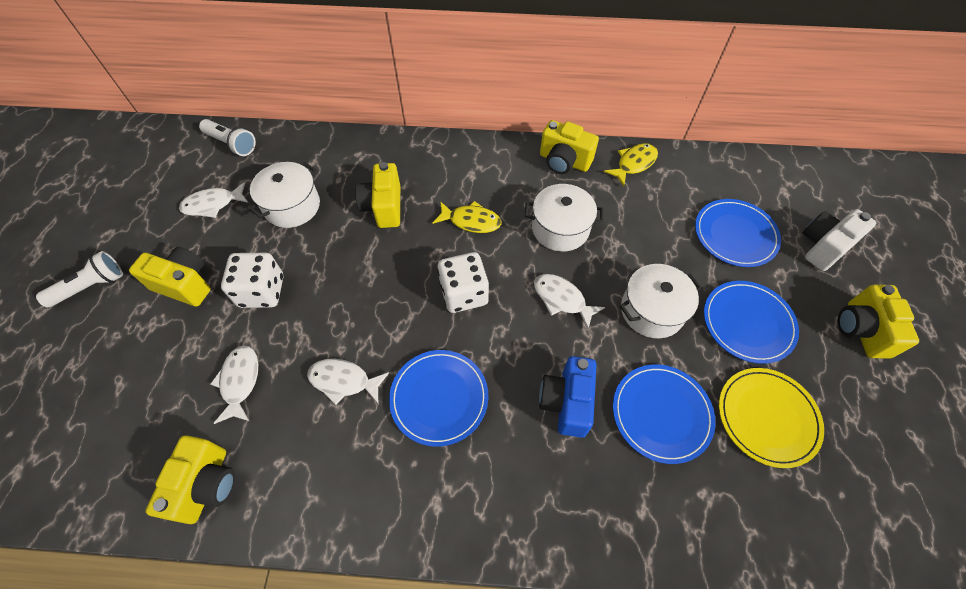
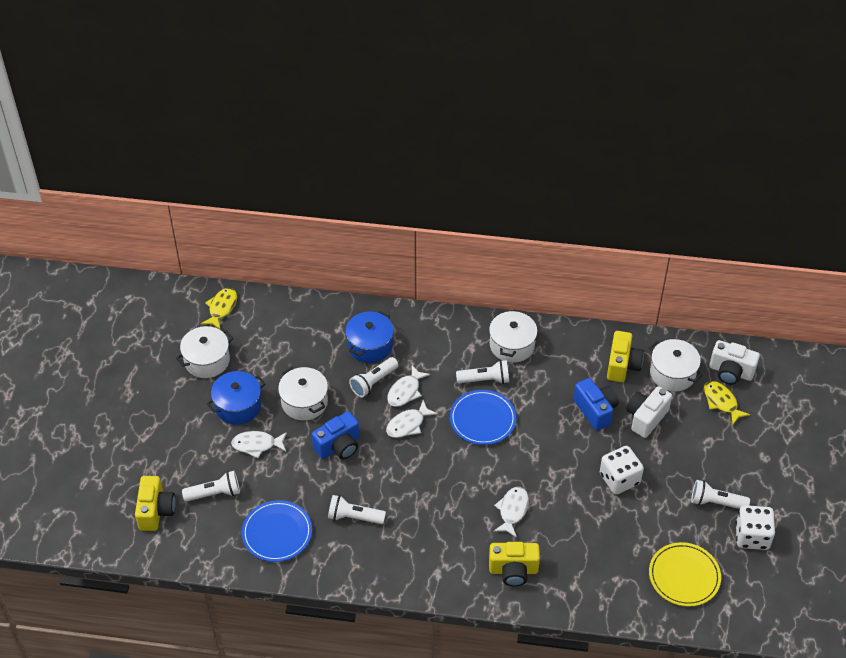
blue camera: 1 -> 2
blue plate: 4 -> 2
blue pot: 0 -> 2
white camera: 1 -> 2
white flashlight: 2 -> 5
white pot: 3 -> 4
yellow camera: 5 -> 3

